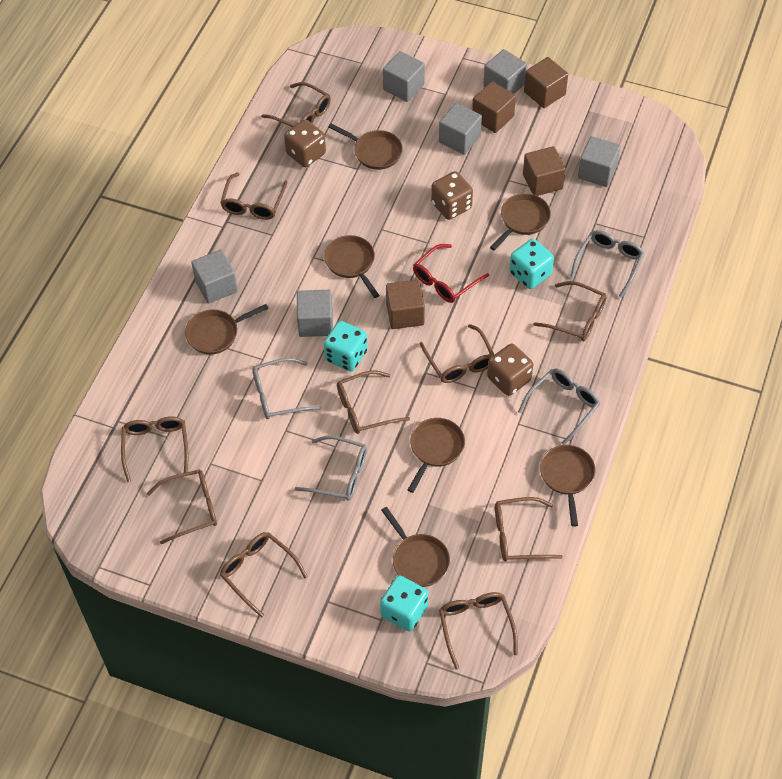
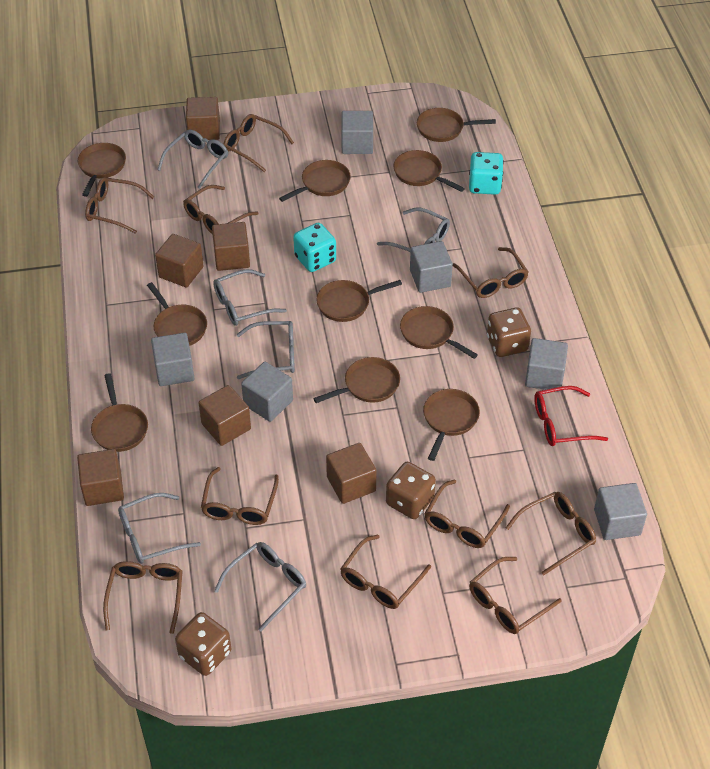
brown cube: 4 -> 6
brown pan: 7 -> 10
grey glasses: 4 -> 6
turquoise dice: 3 -> 2

